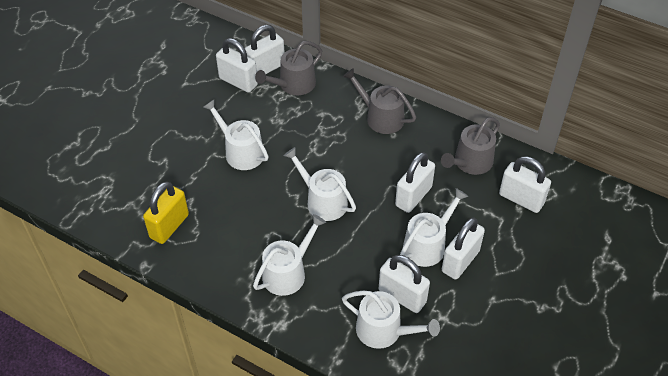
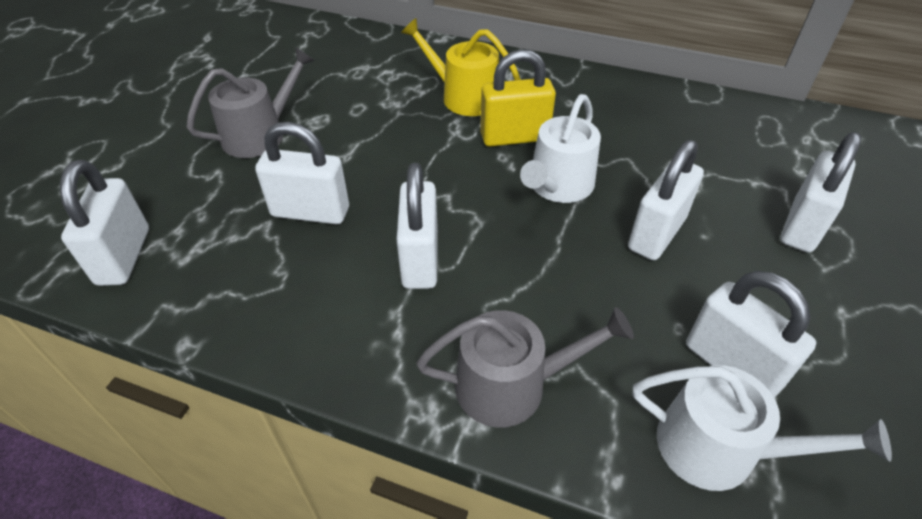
grey watering can: 3 -> 2
white watering can: 5 -> 2
yellow watering can: 0 -> 1

